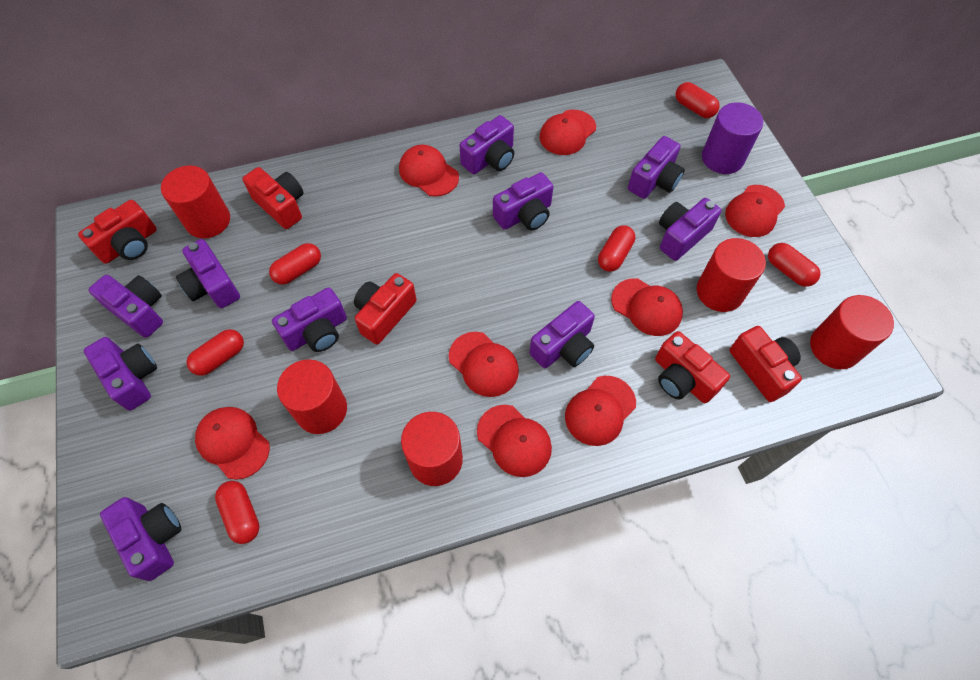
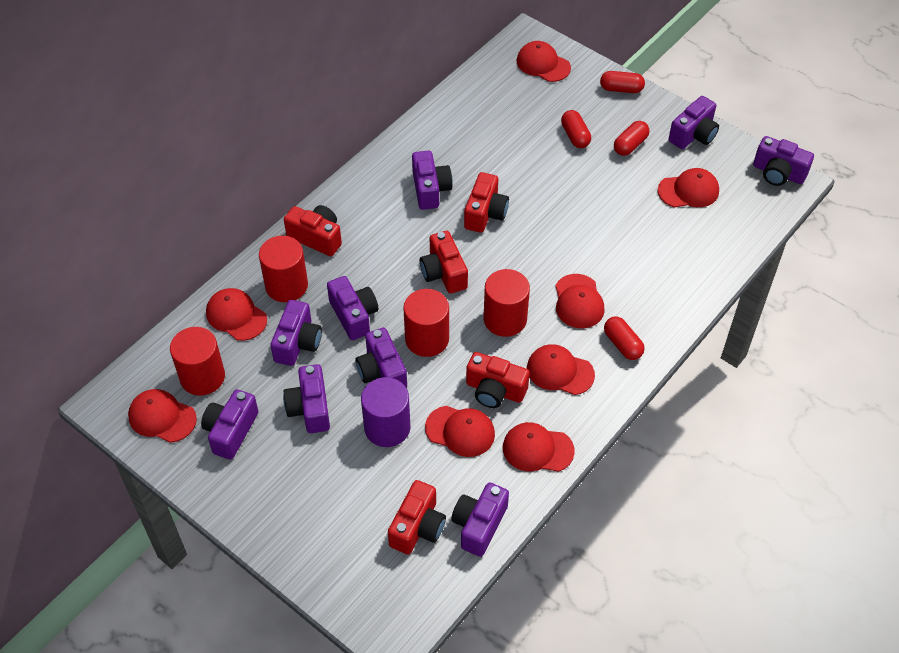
purple camera: 10 -> 9
red capsule: 6 -> 4
red cylinder: 5 -> 4

